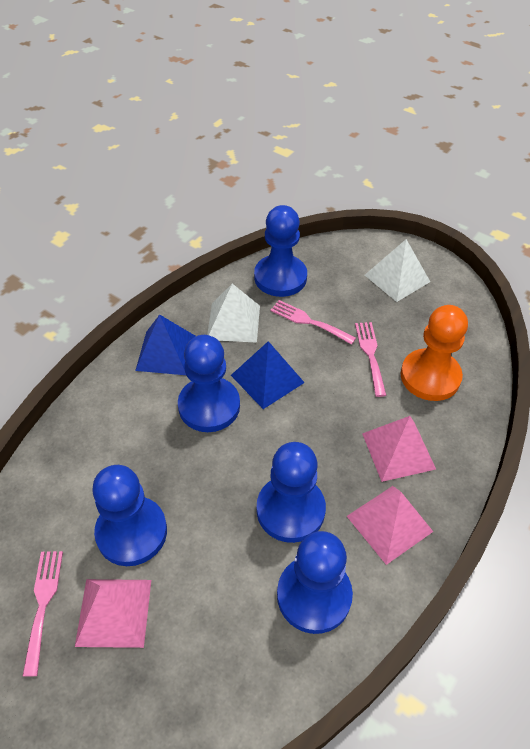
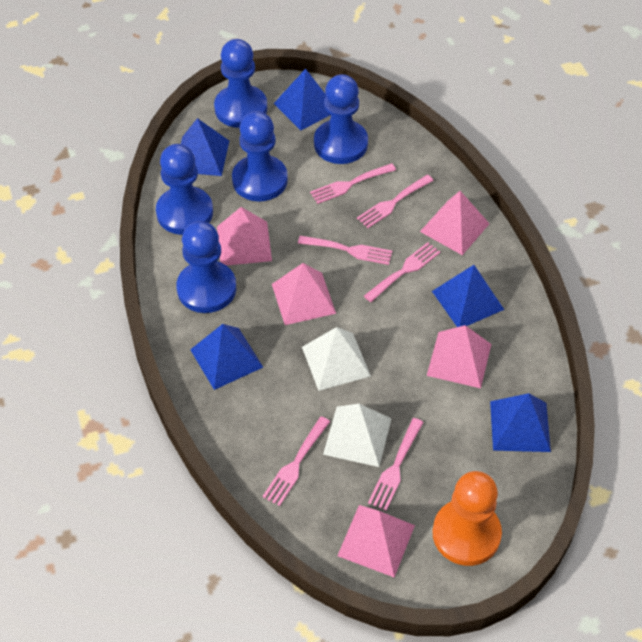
blue pyramid: 2 -> 5
pink fork: 3 -> 6
pink pyramid: 3 -> 5

